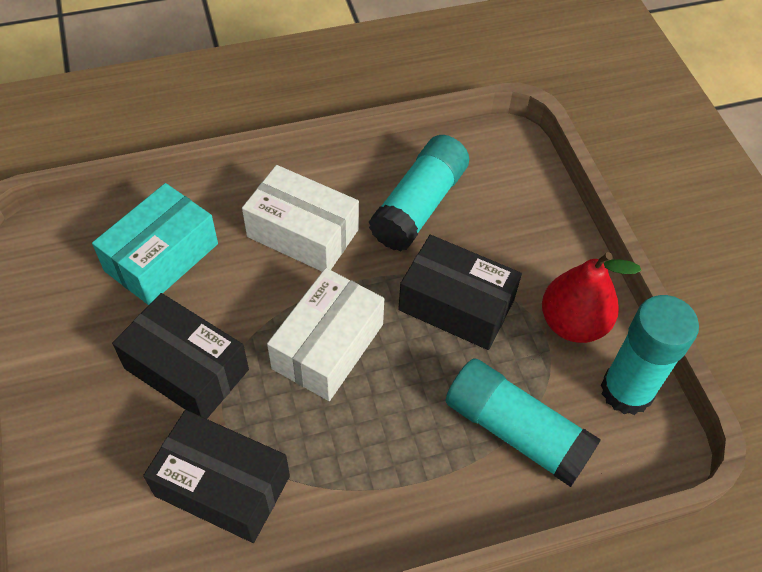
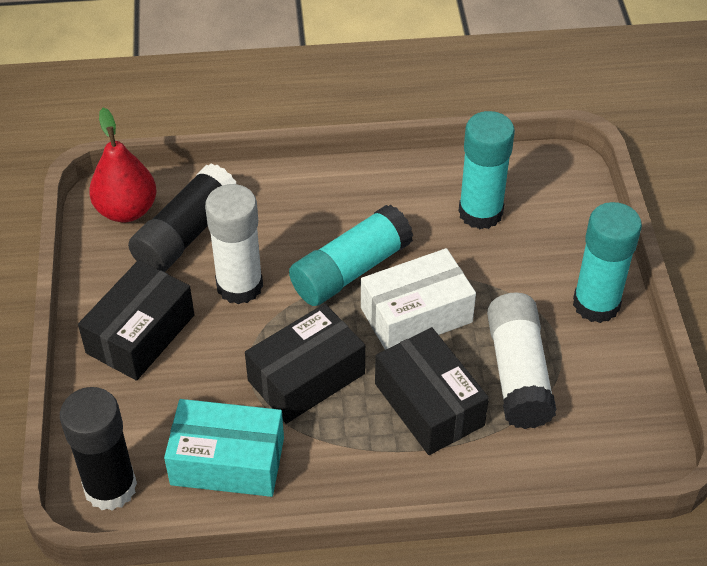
black glue stick: 0 -> 2
white box: 2 -> 1
white glue stick: 0 -> 2

